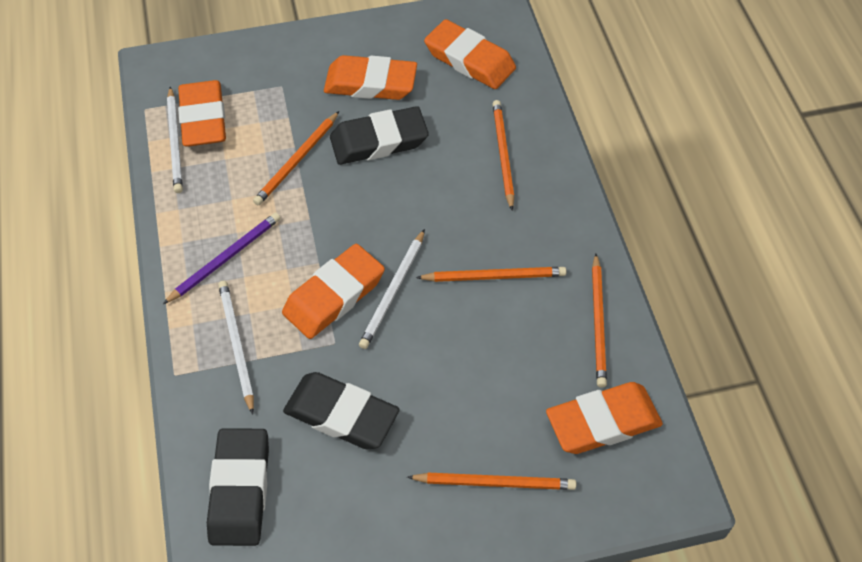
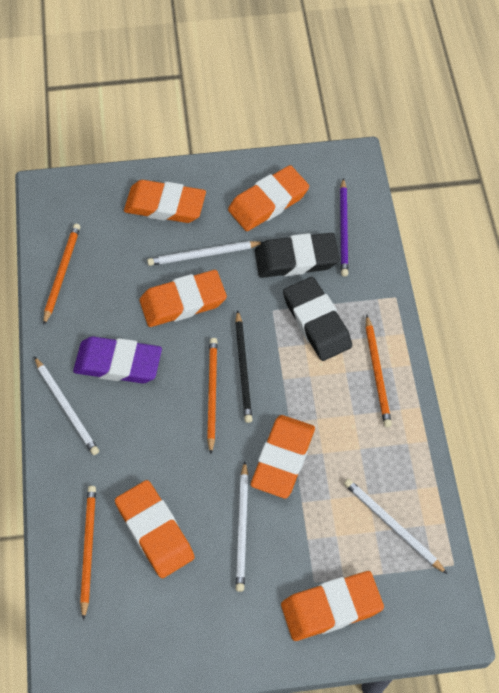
black eraser: 3 -> 2
black pencil: 0 -> 1
orange eraser: 5 -> 6
orange pencil: 5 -> 4
purple eraser: 0 -> 1
white pencil: 3 -> 4

